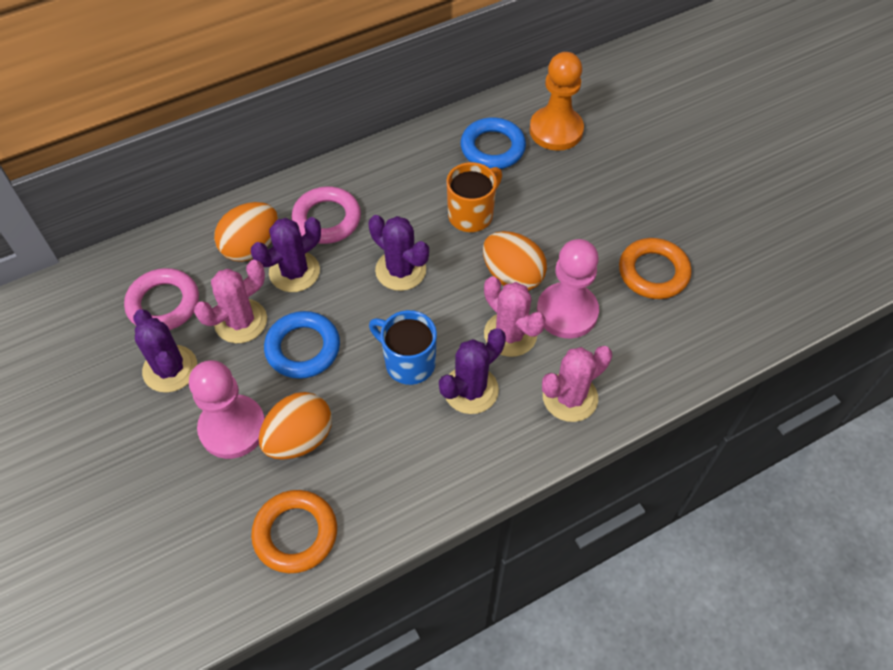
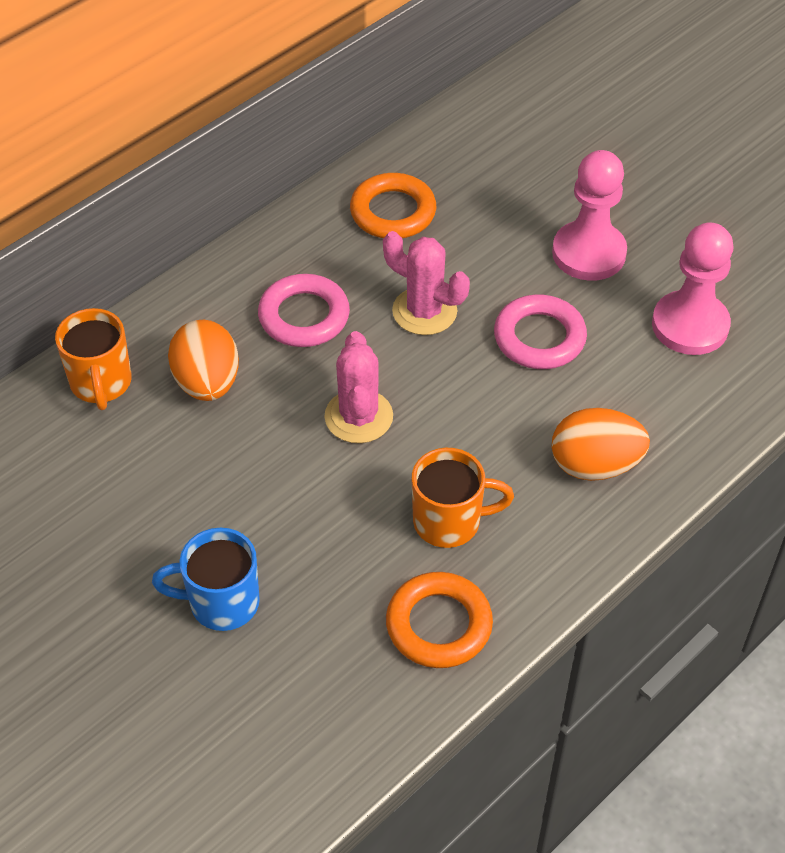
blue ring: 2 -> 0
orange egg: 3 -> 2
orange mug: 1 -> 2
orange pawn: 1 -> 0
pink cactus: 3 -> 2
purple cactus: 4 -> 0

